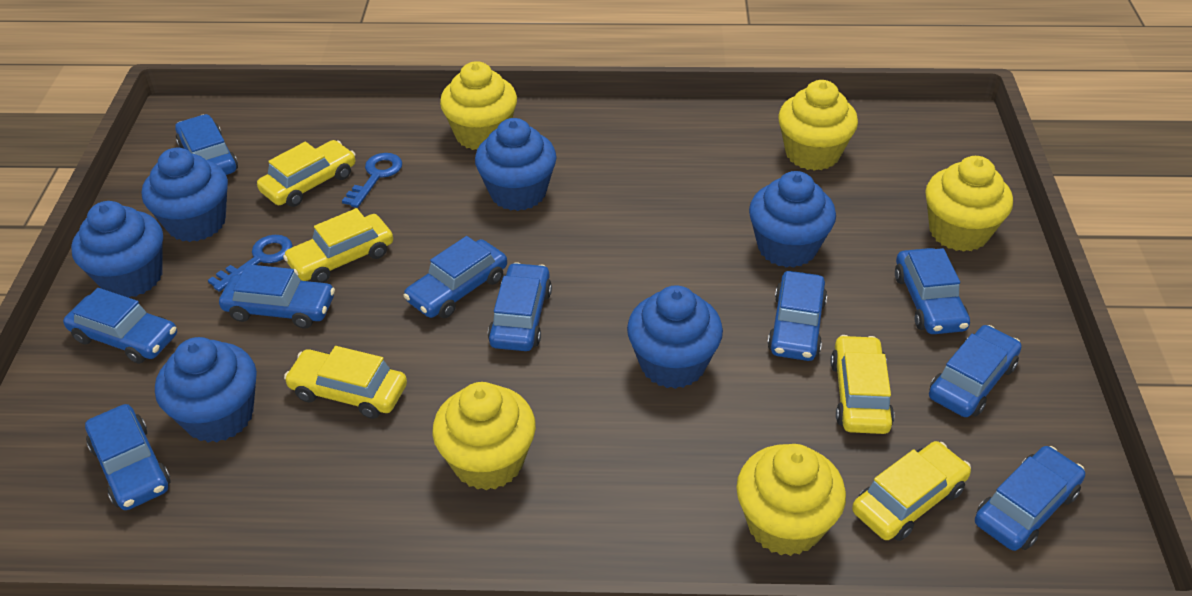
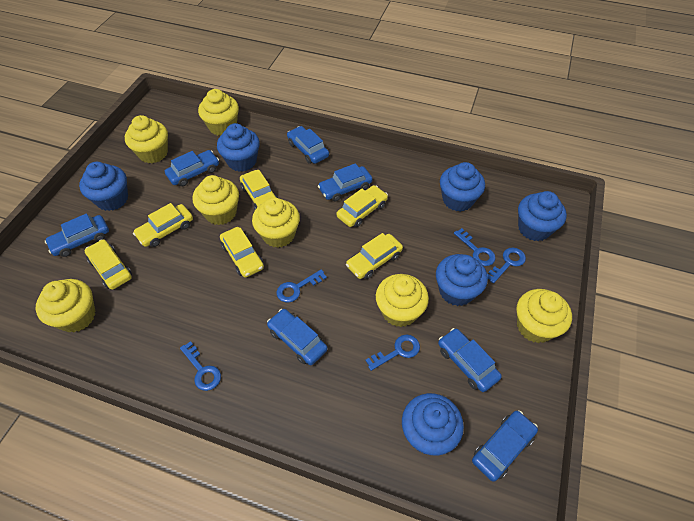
blue car: 10 -> 7
blue key: 2 -> 5
yellow car: 5 -> 6
yellow cupcake: 5 -> 7

